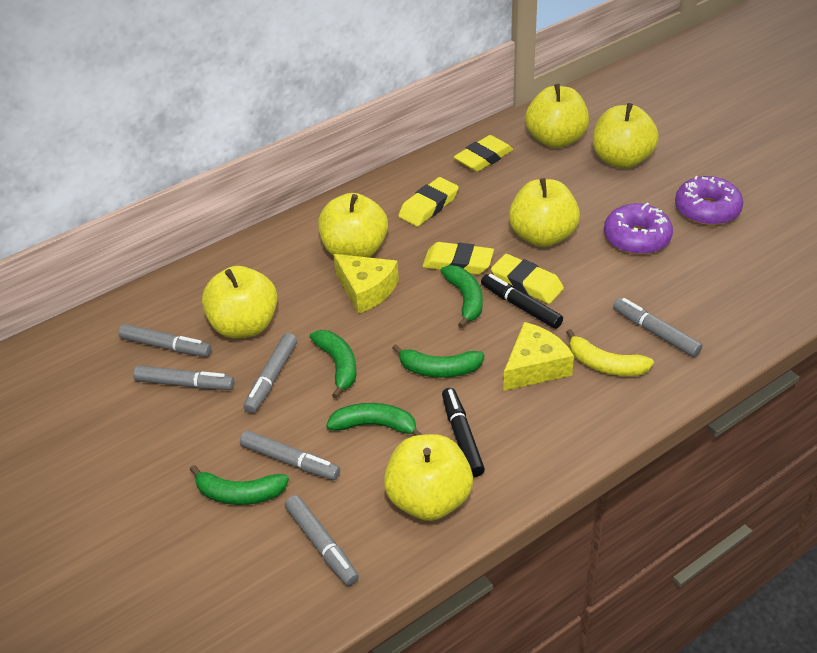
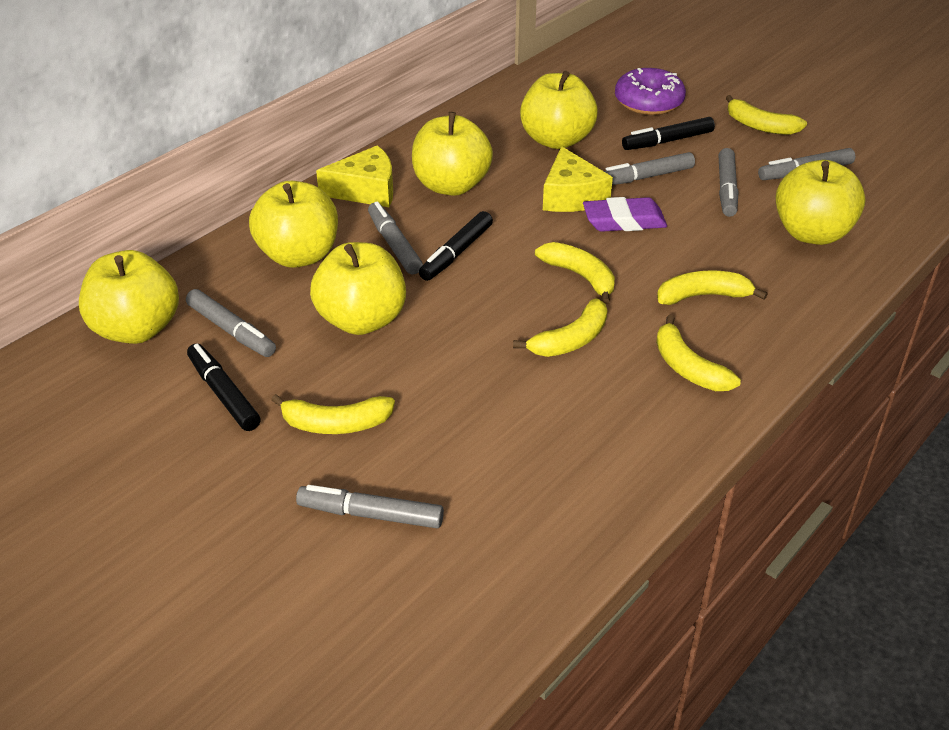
black marker: 2 -> 3
green banana: 5 -> 0
purple donut: 2 -> 1
purple eraser: 0 -> 1
yellow banana: 1 -> 6
yellow eraser: 4 -> 0

